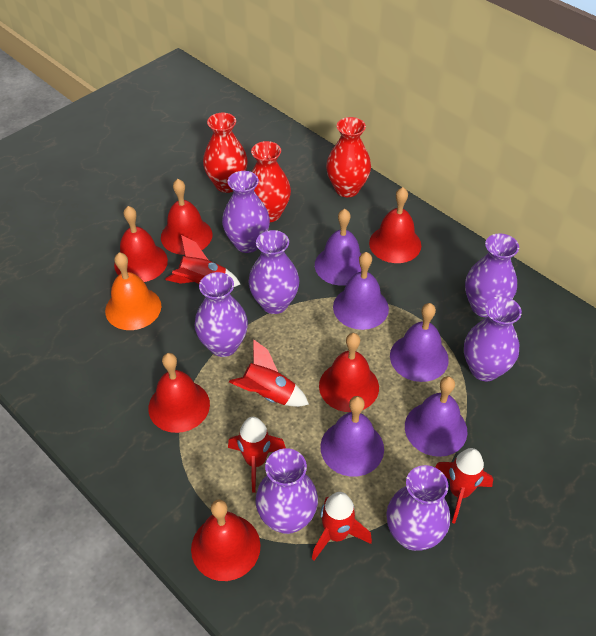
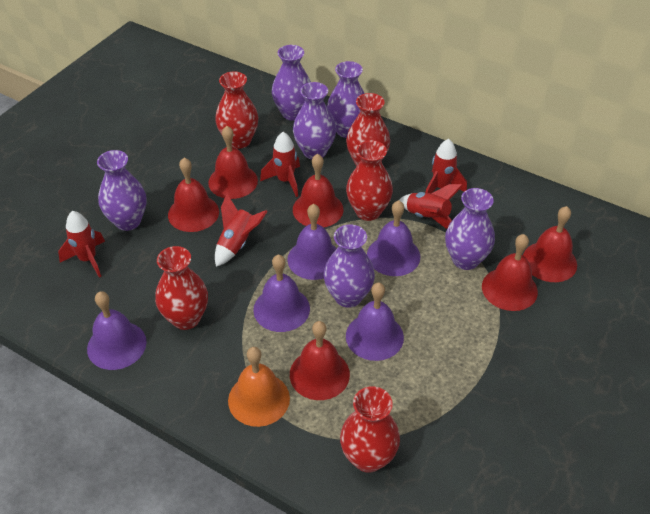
purple vase: 7 -> 6
red vase: 3 -> 5

